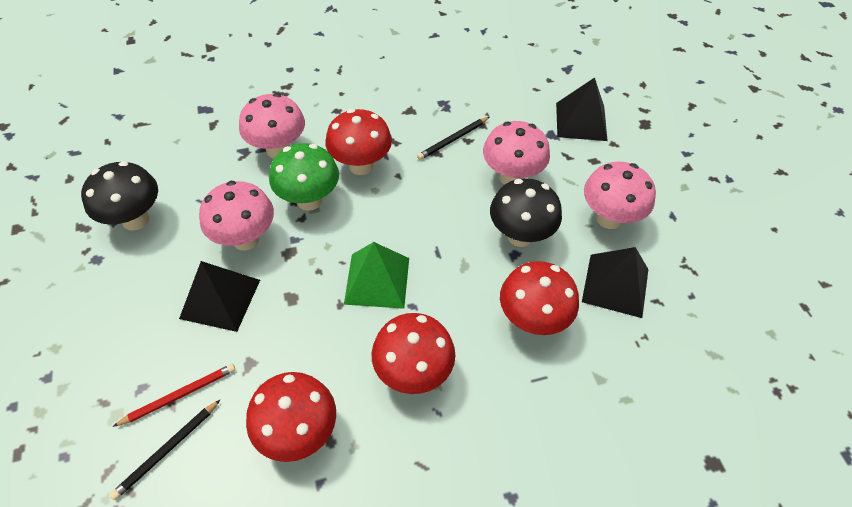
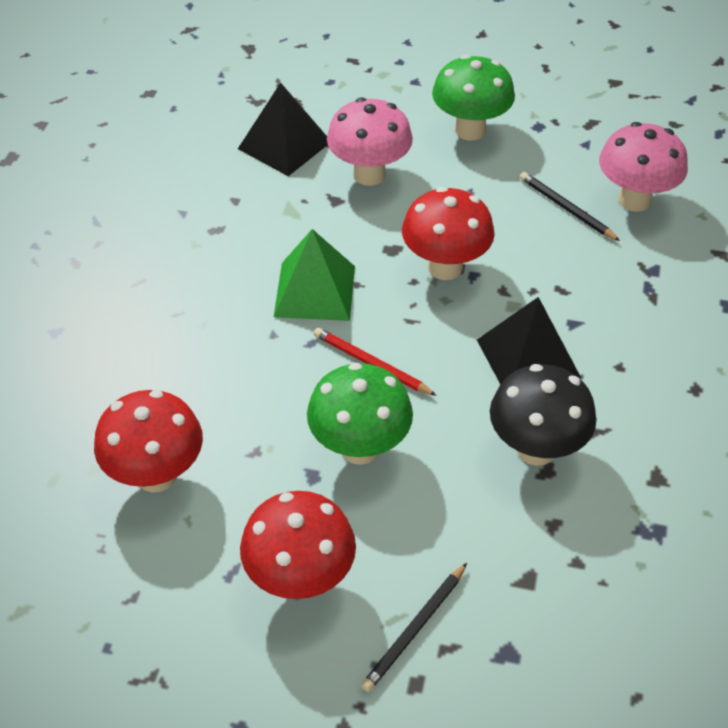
black mushroom: 2 -> 1
black pyramid: 3 -> 2
green mushroom: 1 -> 2
pink mushroom: 4 -> 2
red mushroom: 4 -> 3

